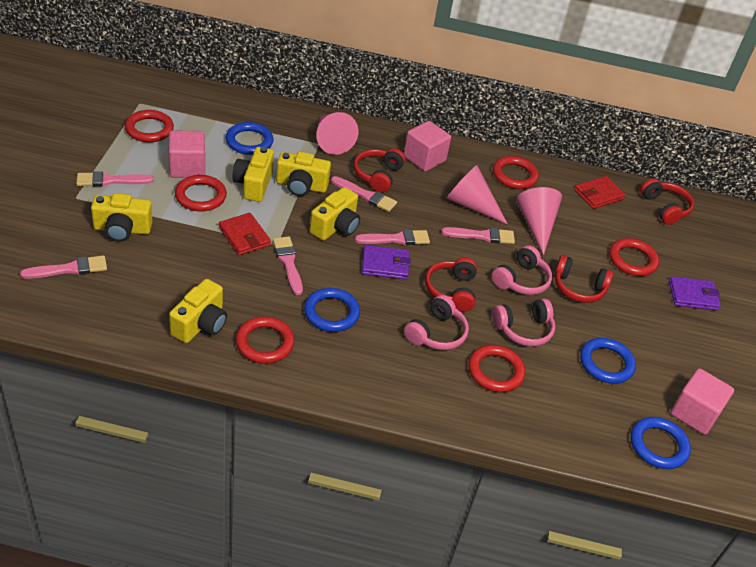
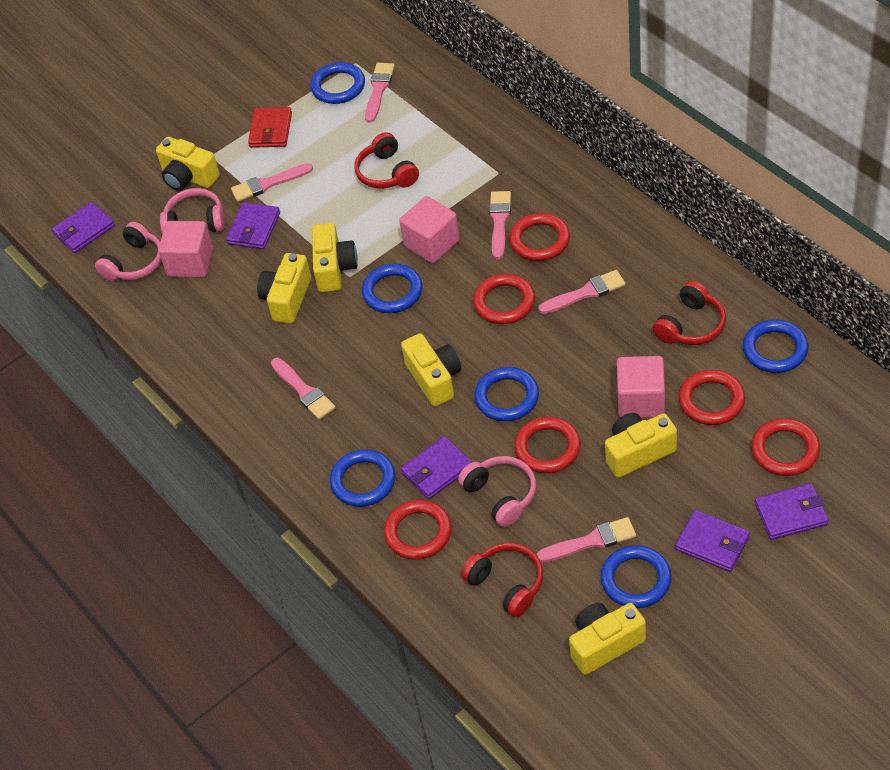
blue ring: 4 -> 6
pink cone: 3 -> 0
purple wallet: 2 -> 5
red headphones: 4 -> 3
red wallet: 2 -> 1
yellow camera: 5 -> 6

